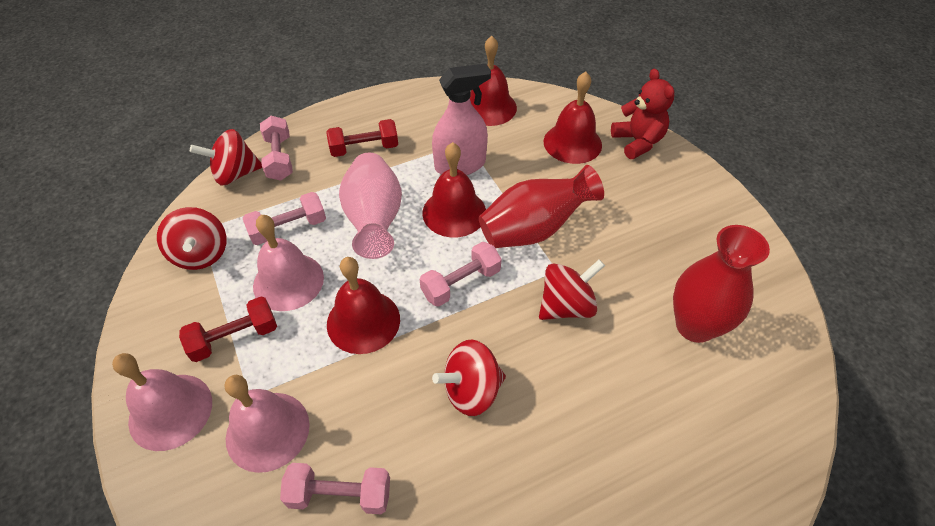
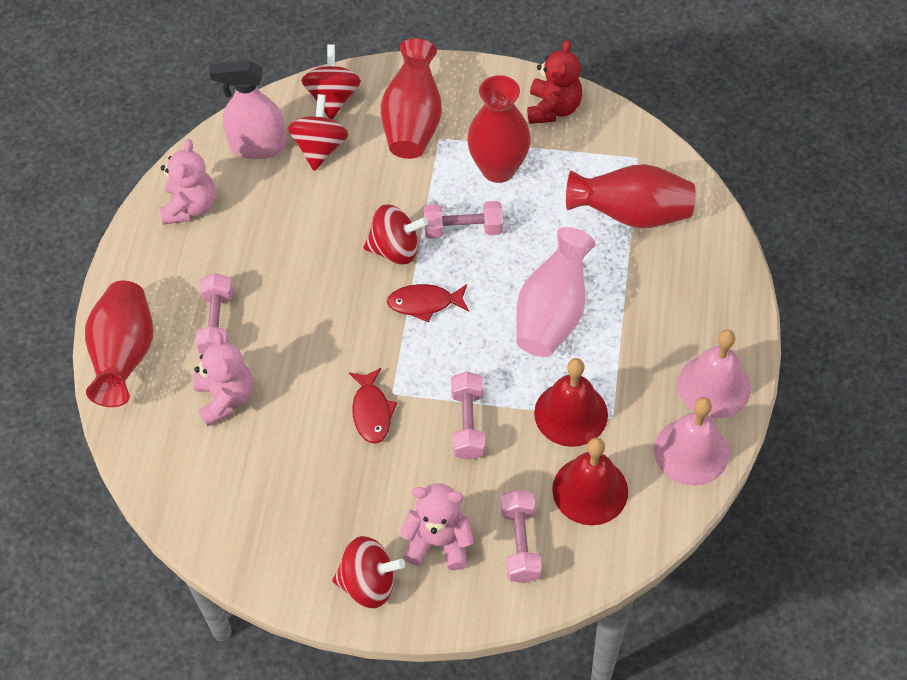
pink bell: 3 -> 2
pink teddy bear: 0 -> 3
red bell: 4 -> 2
red dumbbell: 2 -> 0
red fish: 0 -> 2
red vase: 2 -> 4

